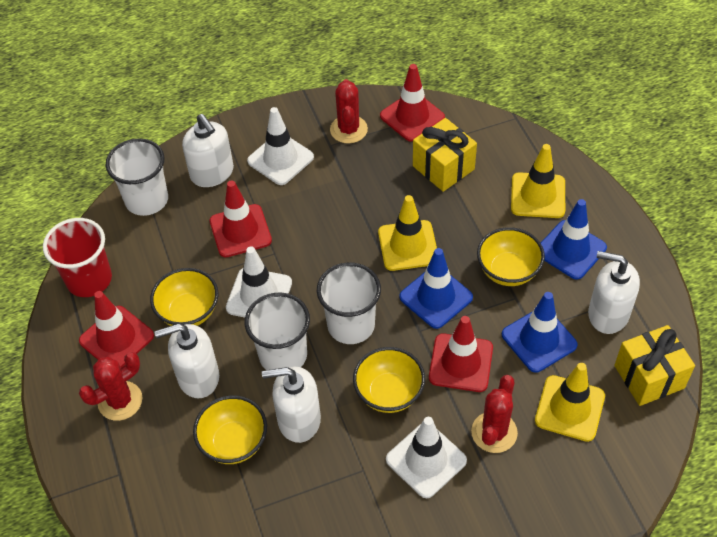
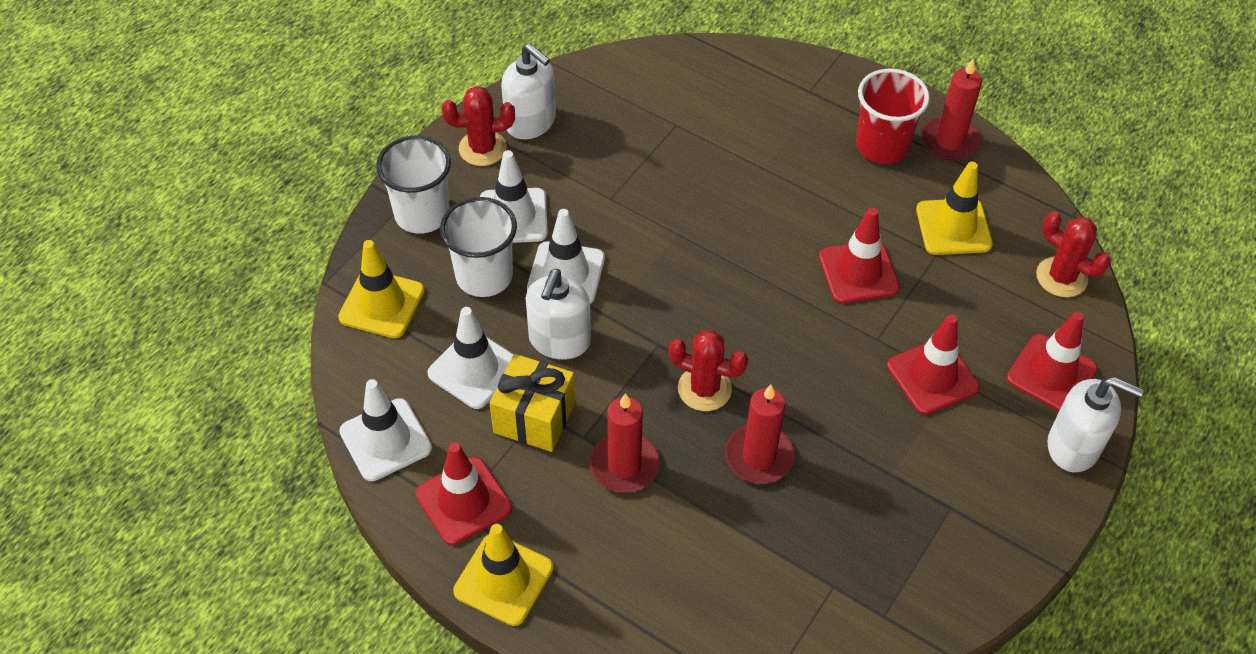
blue traffic cone: 3 -> 0
red candle: 0 -> 3
white cup: 3 -> 2
white soap dispenser: 4 -> 3
white traffic cone: 3 -> 4
yellow bowl: 4 -> 0
yellow gift: 2 -> 1

